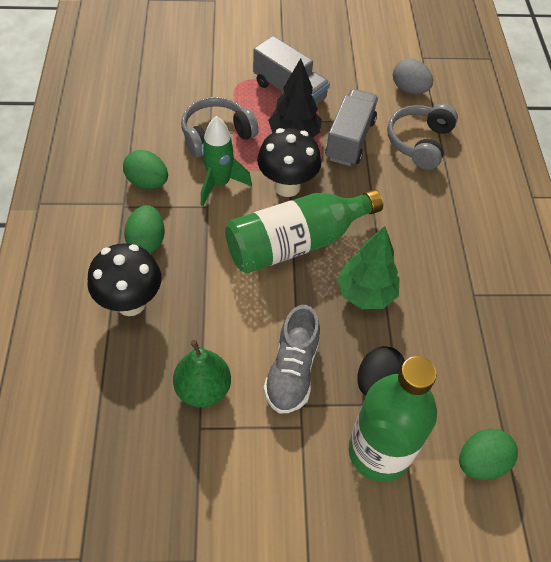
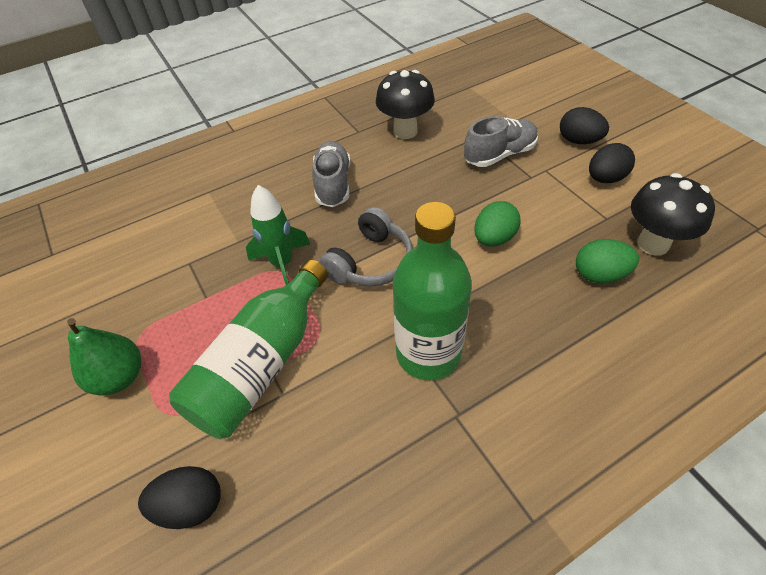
black egg: 1 -> 3
black tree: 1 -> 0
green egg: 3 -> 2
green tree: 1 -> 0
grey egg: 1 -> 0
grey headphones: 2 -> 1
grey shoe: 1 -> 2
grey truck: 2 -> 0

